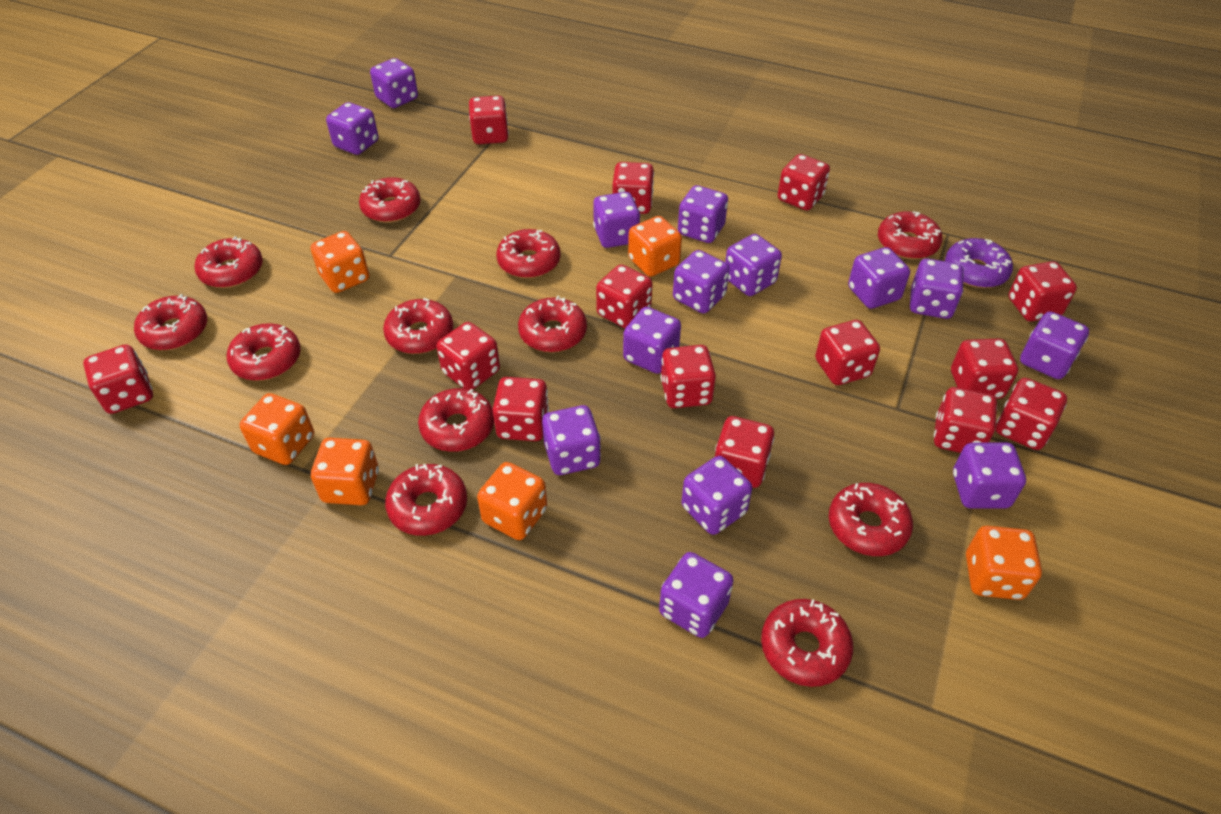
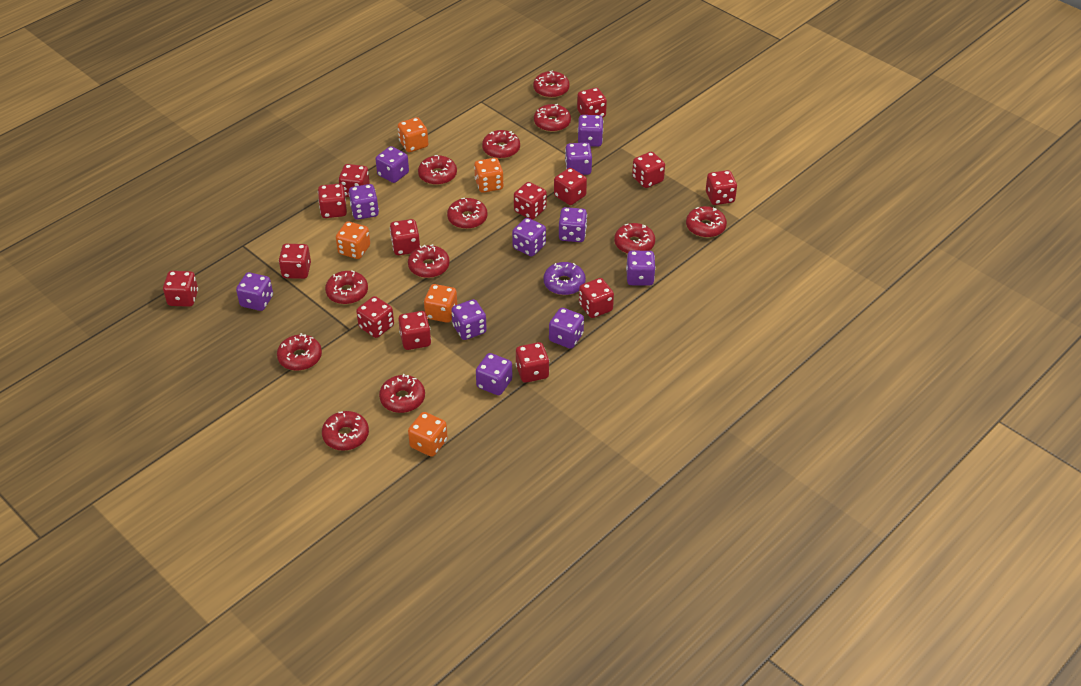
orange dice: 6 -> 5
purple dice: 14 -> 11

